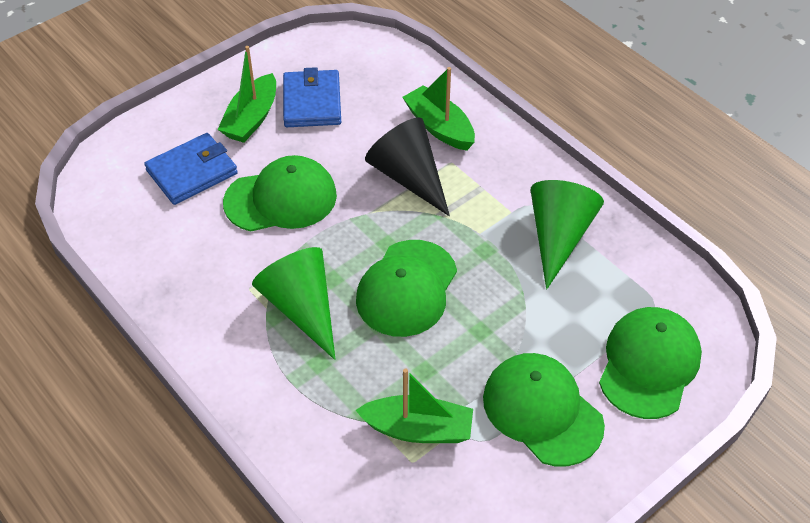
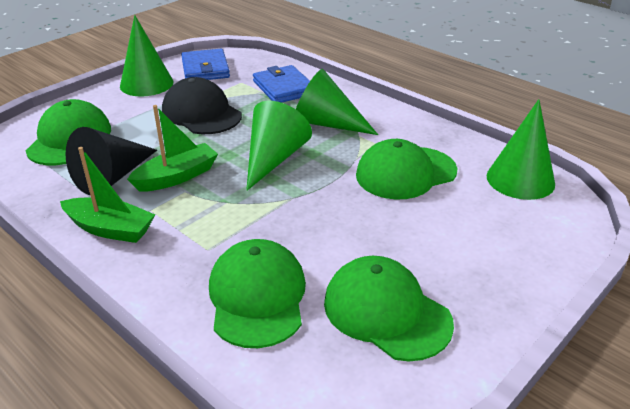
black cap: 0 -> 1
green boat: 3 -> 2
green cone: 2 -> 4

